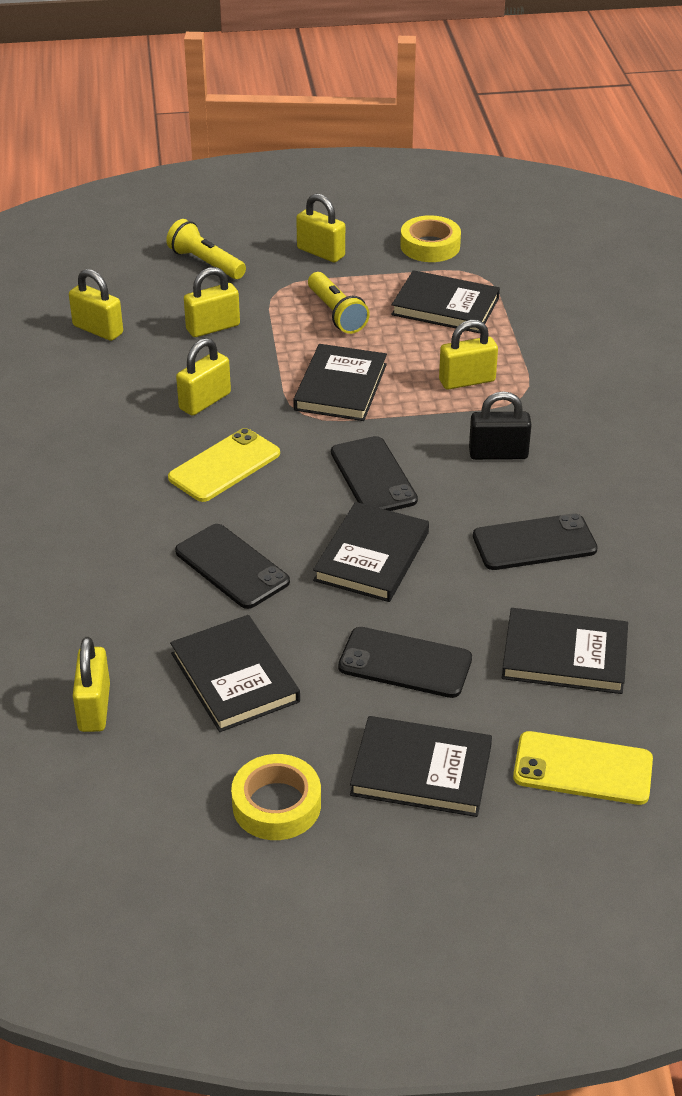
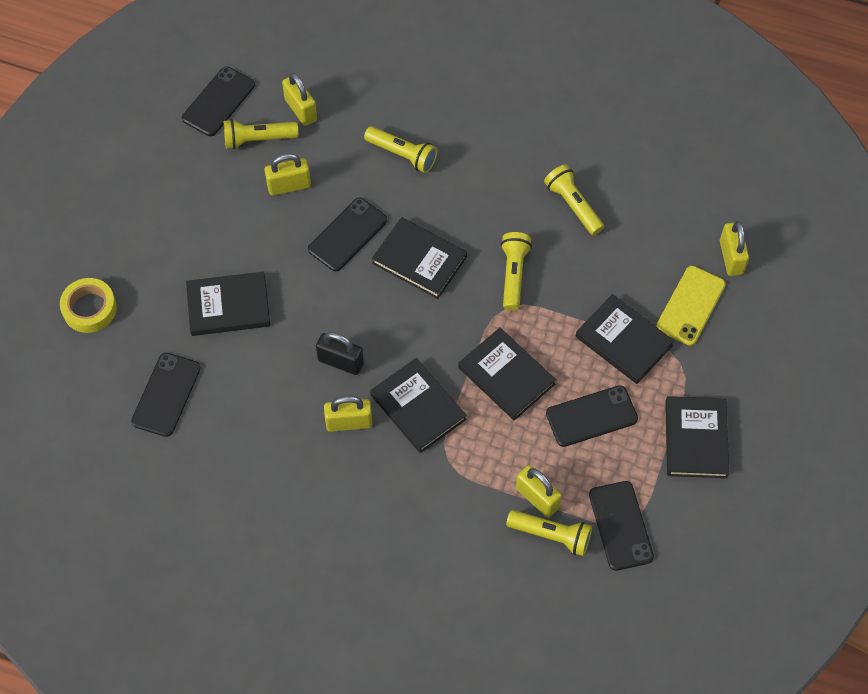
black phone: 4 -> 5
yellow flashlight: 2 -> 5
yellow padlock: 6 -> 5
yellow phone: 2 -> 1
yellow tape: 2 -> 1

